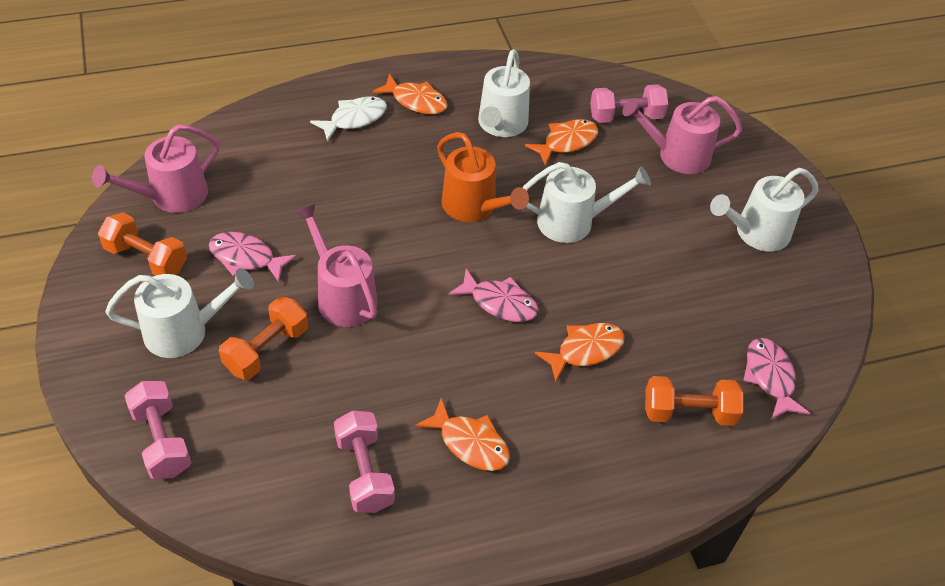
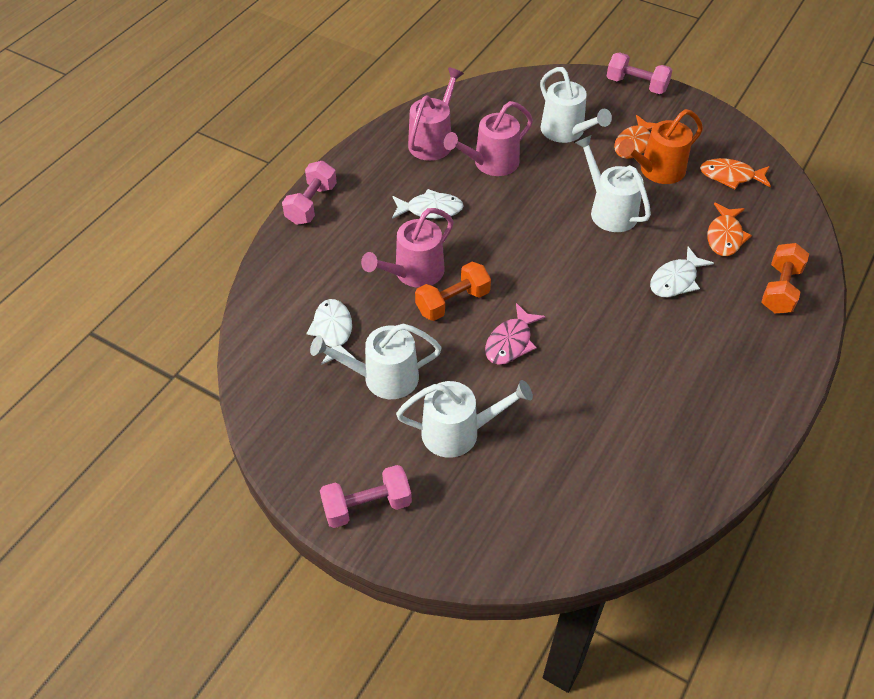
orange dumbbell: 3 -> 2
orange fish: 4 -> 3
pink fish: 3 -> 1
white fish: 1 -> 3

